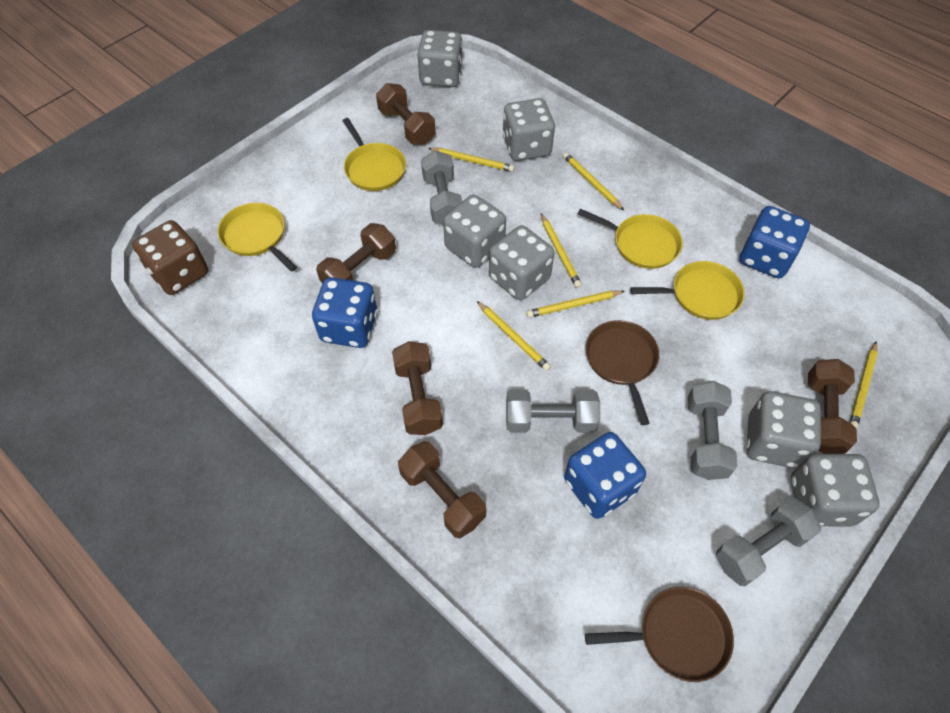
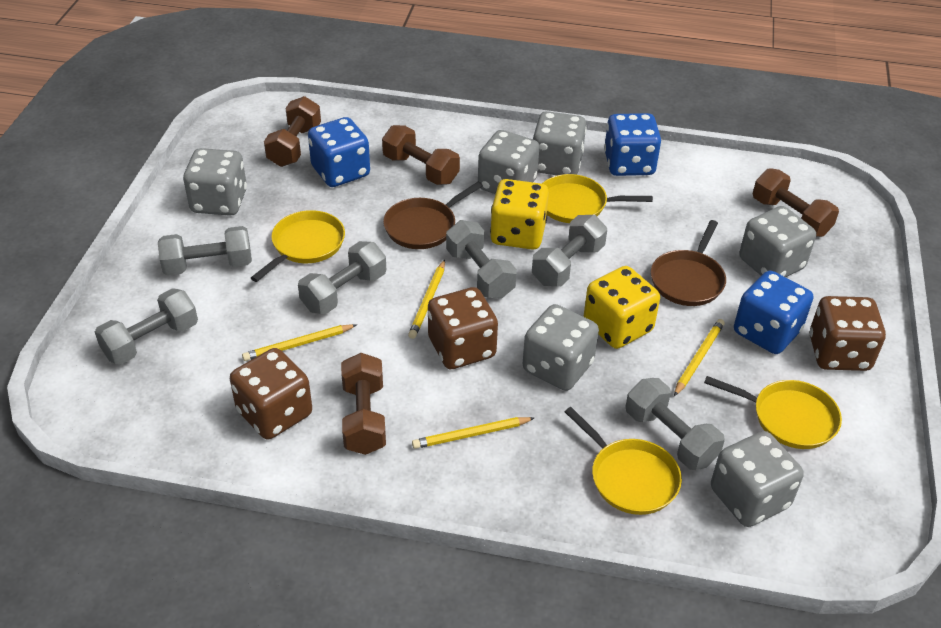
brown dice: 1 -> 3
brown dumbbell: 5 -> 4
grey dumbbell: 4 -> 6
yellow dice: 0 -> 2
yellow pencil: 6 -> 4

